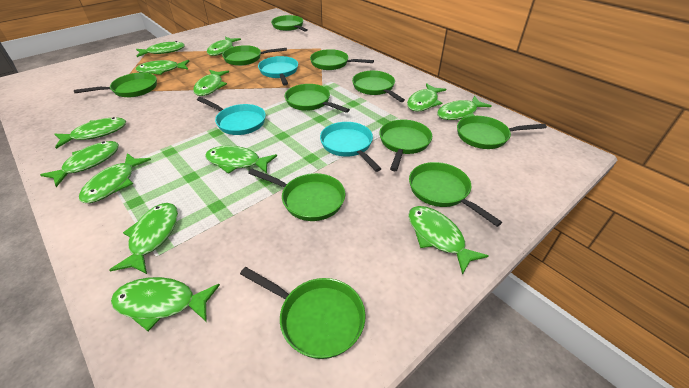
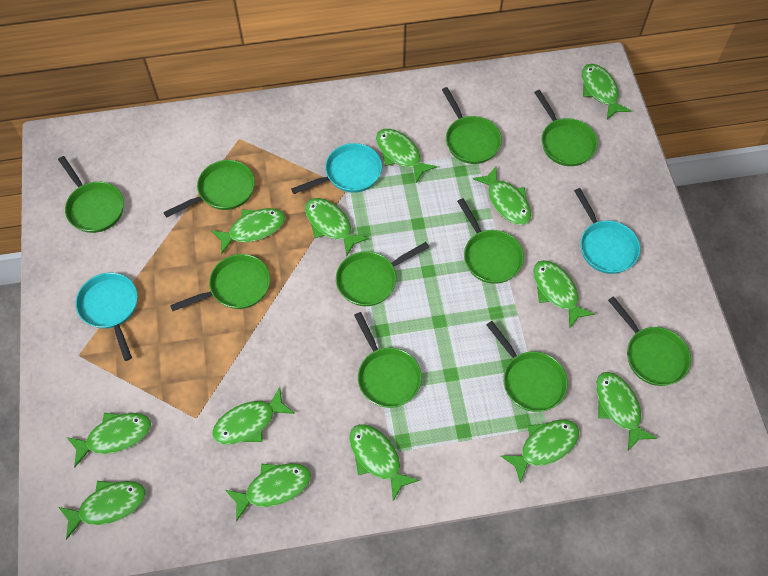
green pan: 11 -> 10

